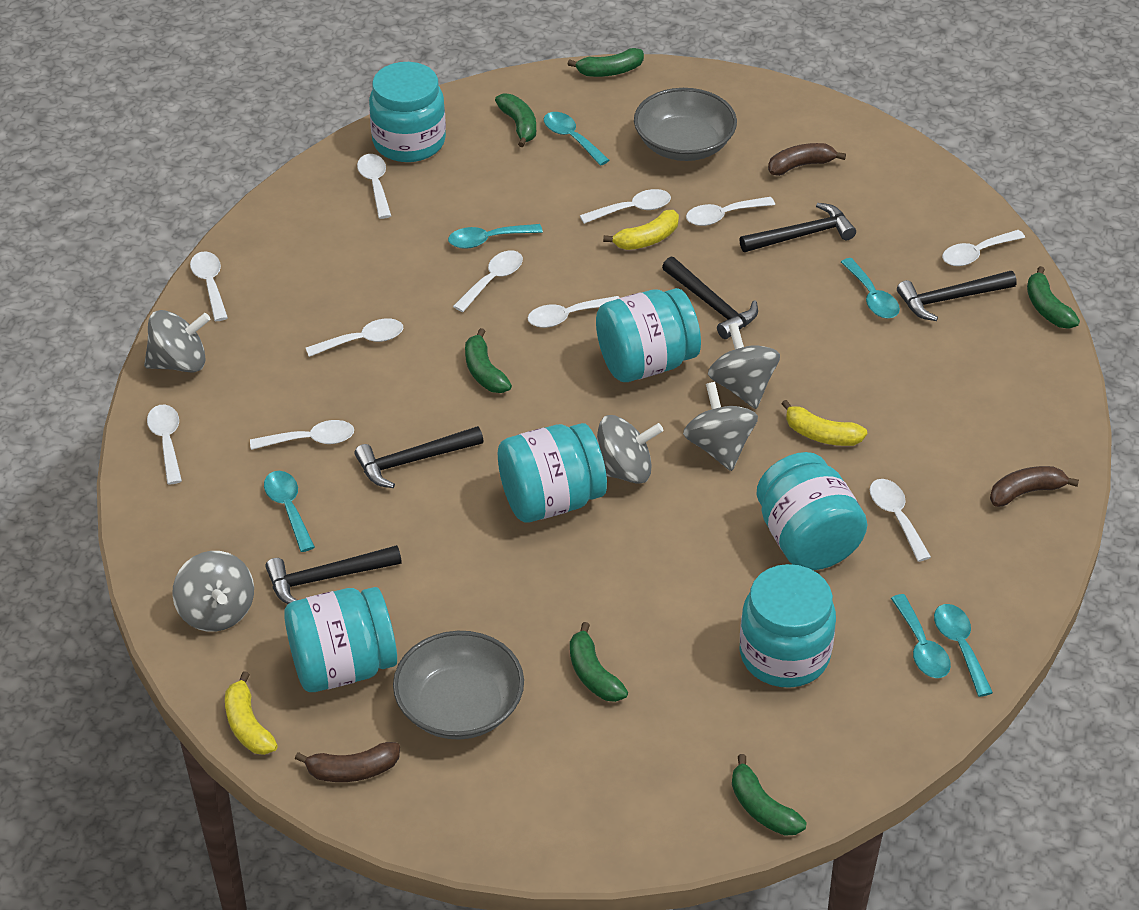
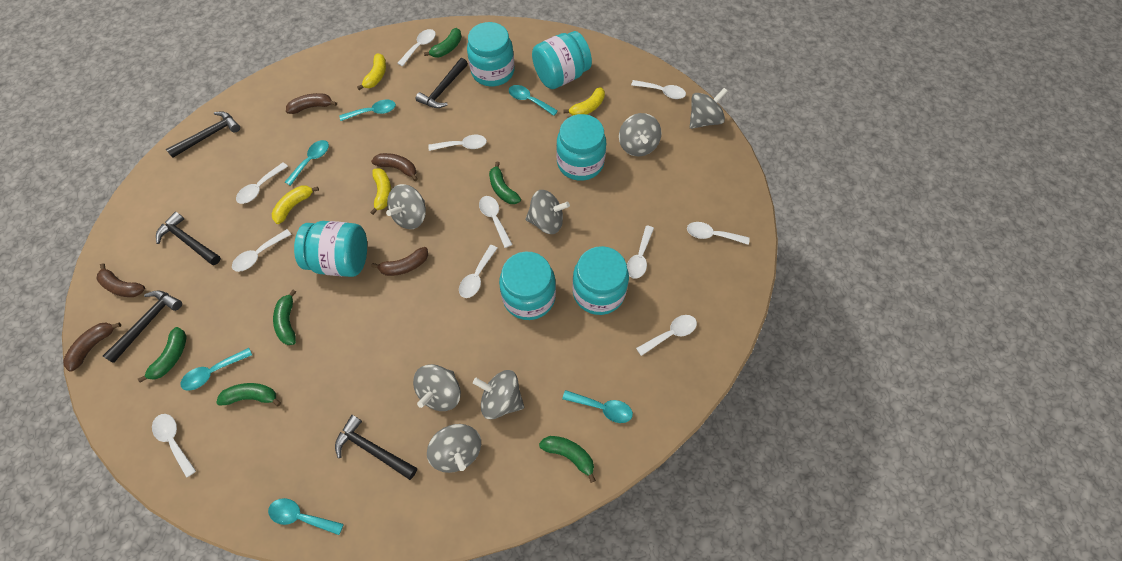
brown banana: 3 -> 5
grey bowl: 2 -> 0
grey spinning top: 5 -> 7
yellow banana: 3 -> 4

